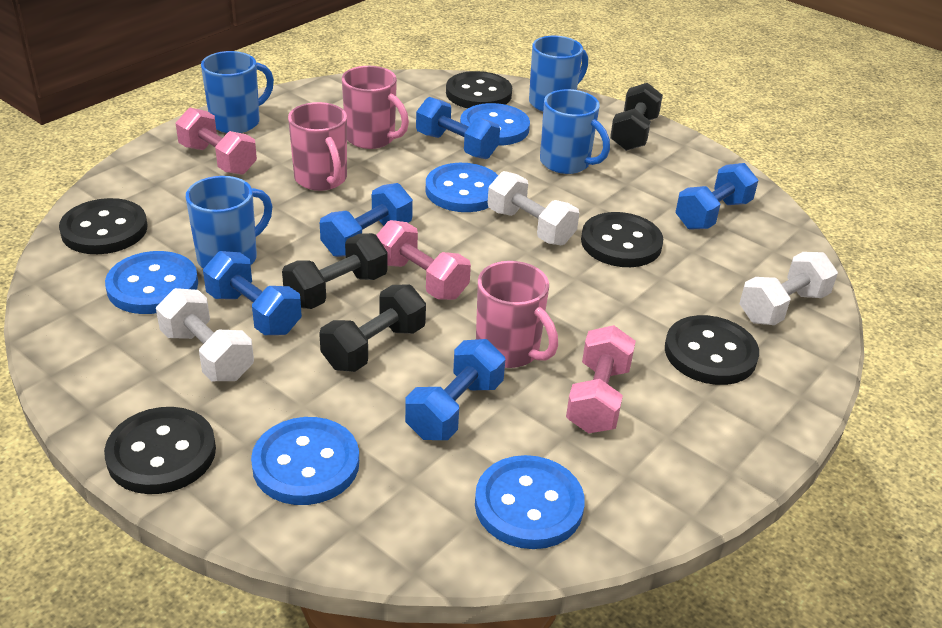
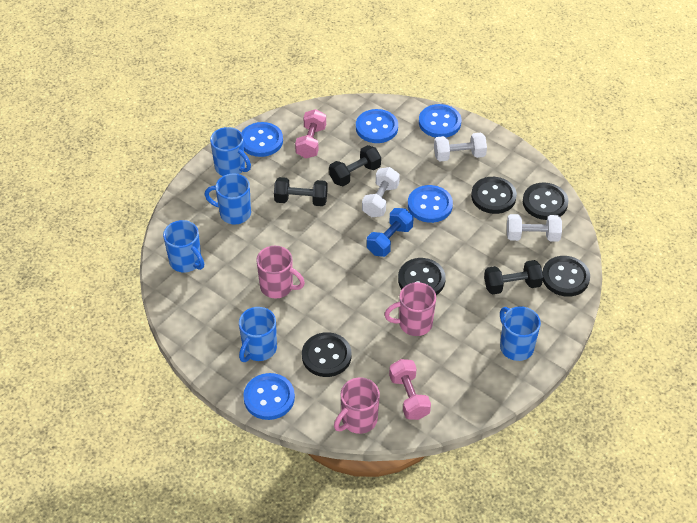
blue dumbbell: 5 -> 1
blue mug: 4 -> 5
pink dumbbell: 3 -> 2

